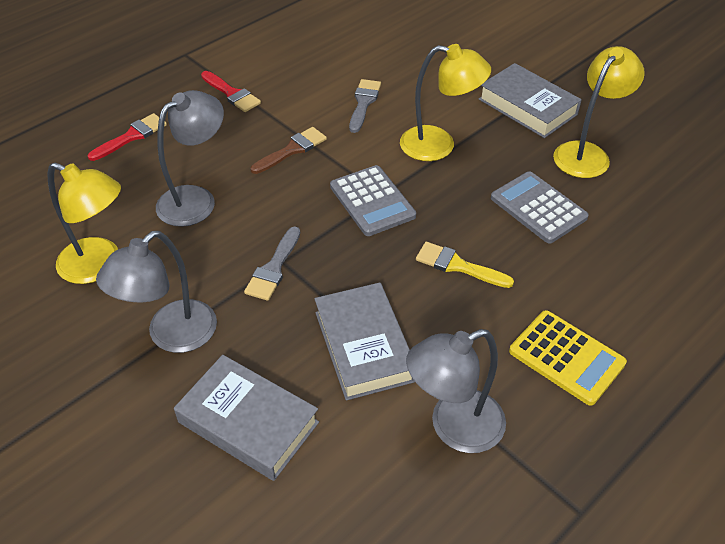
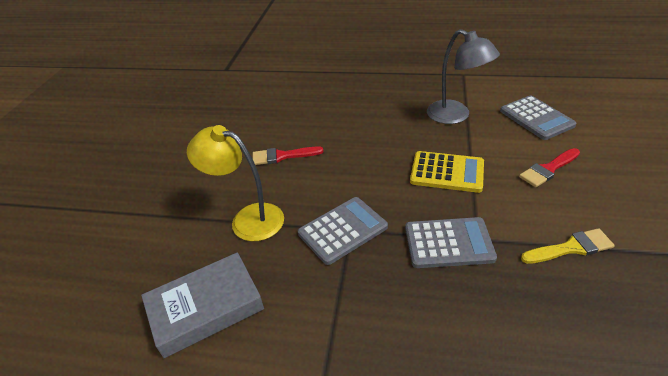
brown brush: 1 -> 0
grey book: 3 -> 1
grey brush: 2 -> 0
grey calculator: 2 -> 3
grey lamp: 3 -> 1
yellow lamp: 3 -> 1

